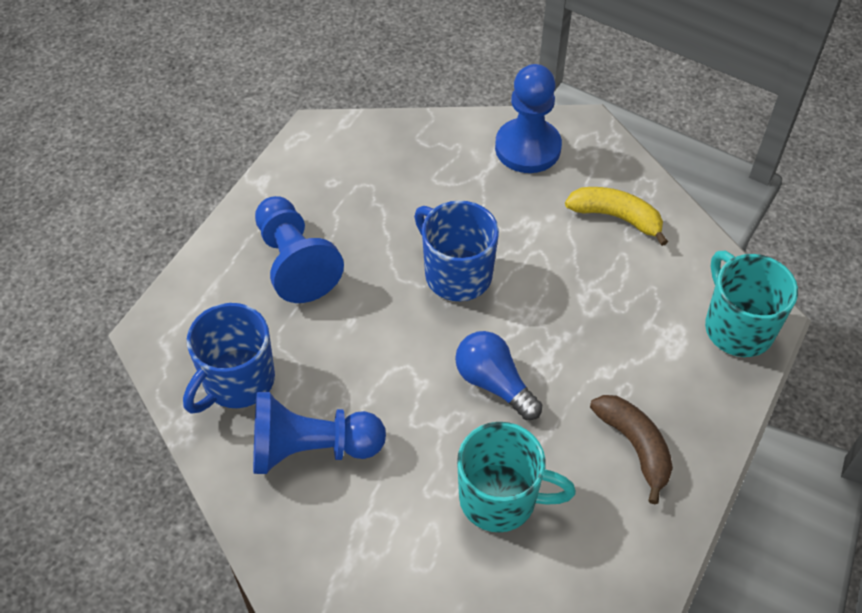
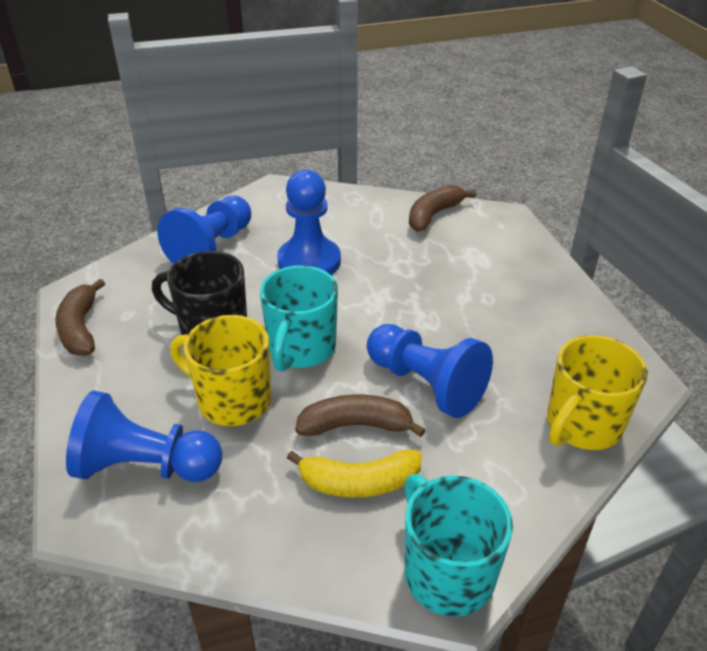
black mug: 0 -> 1
blue light bulb: 1 -> 0
blue mug: 2 -> 0
blue pawn: 3 -> 4
brown banana: 1 -> 3
yellow mug: 0 -> 2

